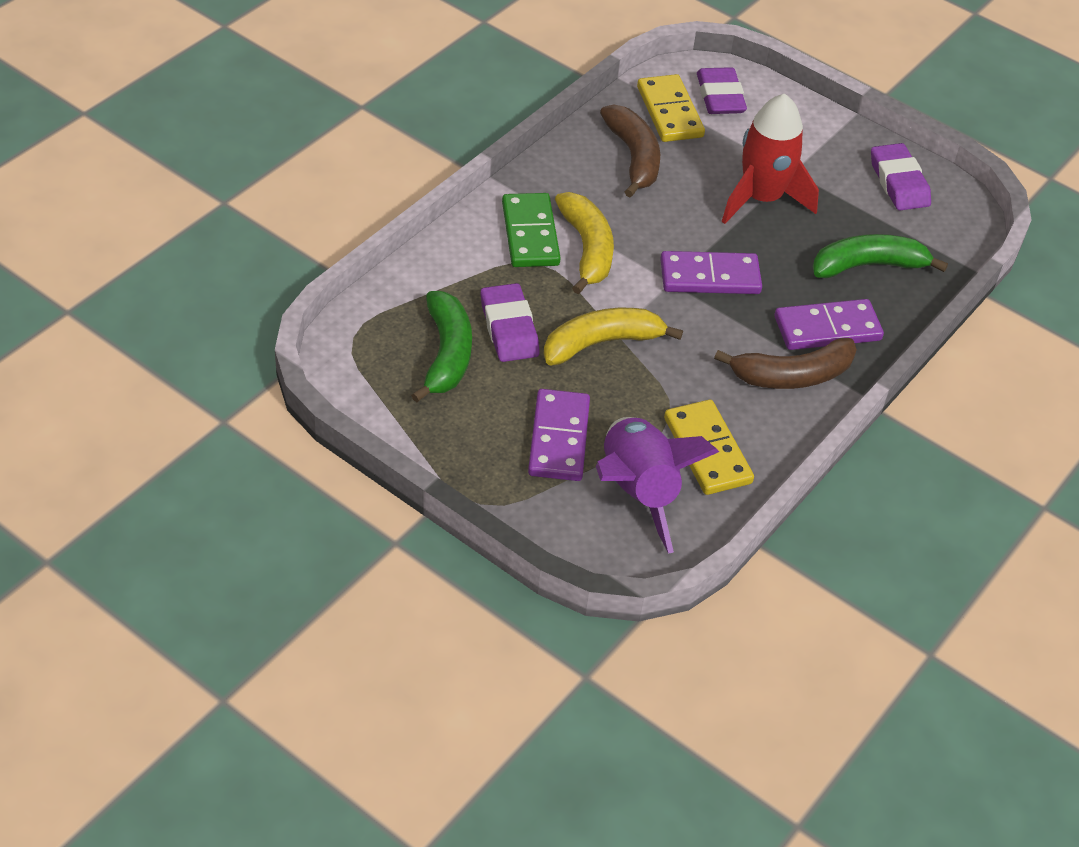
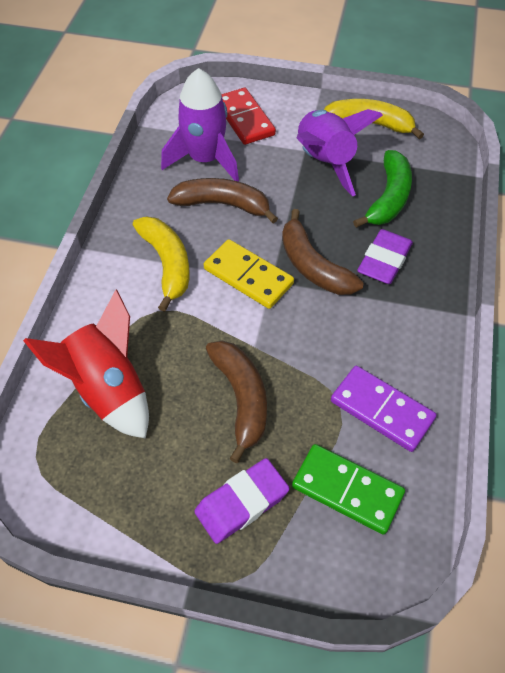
brown banana: 2 -> 3
green banana: 2 -> 1
purple domino: 3 -> 1
purple eraser: 3 -> 2
purple rocket: 1 -> 2
red domino: 0 -> 1
yellow domino: 2 -> 1

